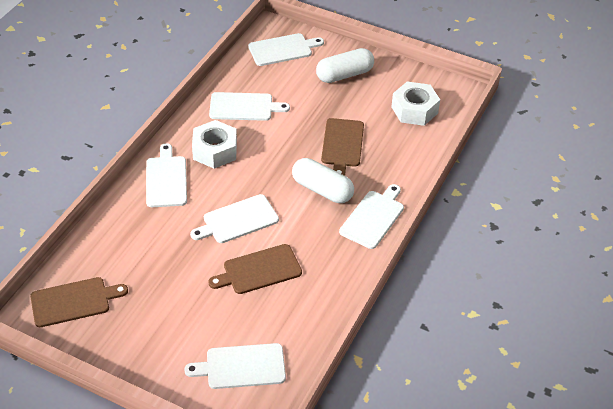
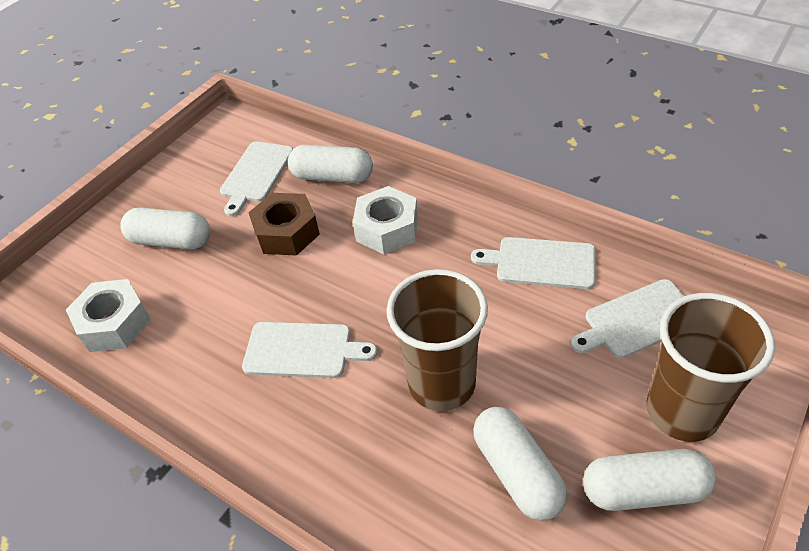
brown cup: 0 -> 2
brown cutting board: 3 -> 0
brown nut: 0 -> 1
white capsule: 2 -> 4
white cutting board: 6 -> 4

